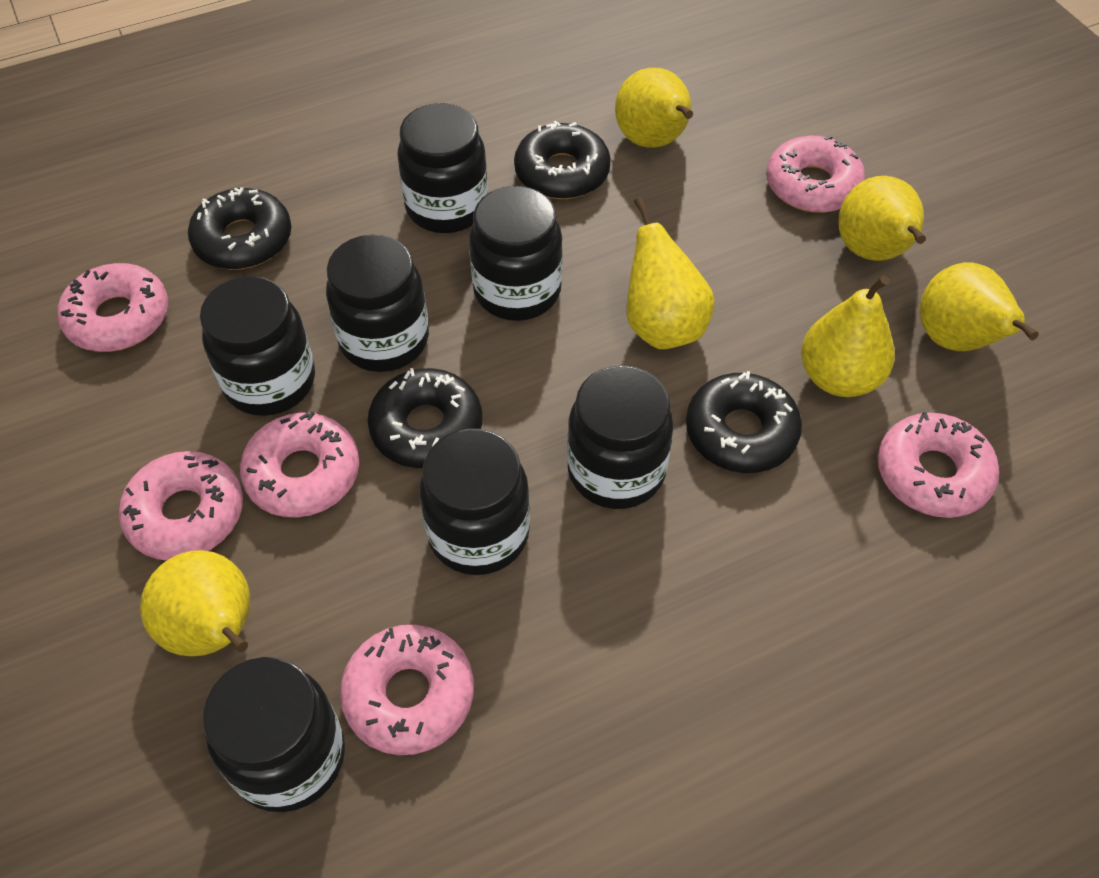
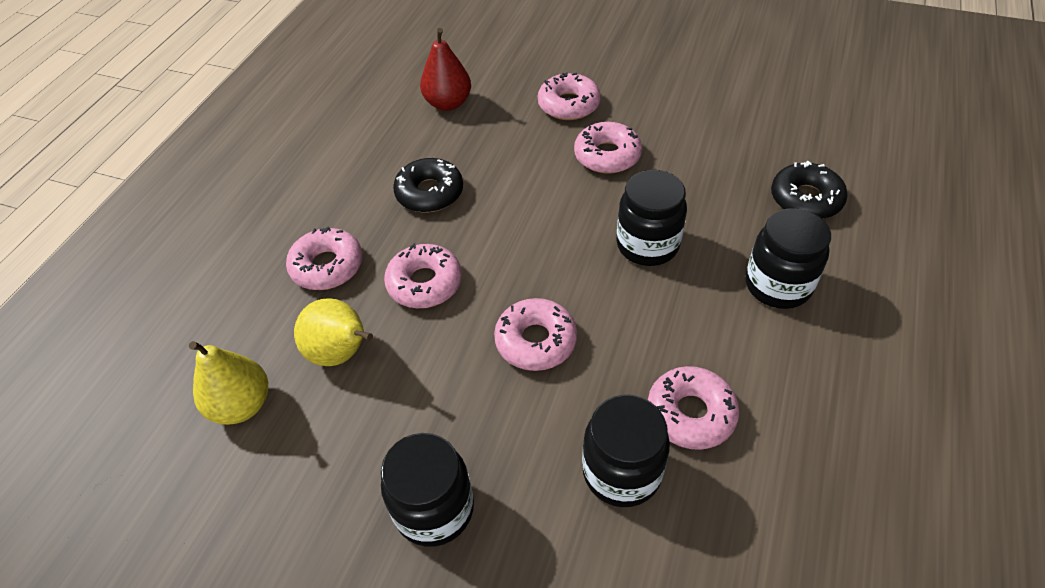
black donut: 4 -> 2
black jar: 7 -> 4
red pear: 0 -> 1
yellow pear: 6 -> 2

